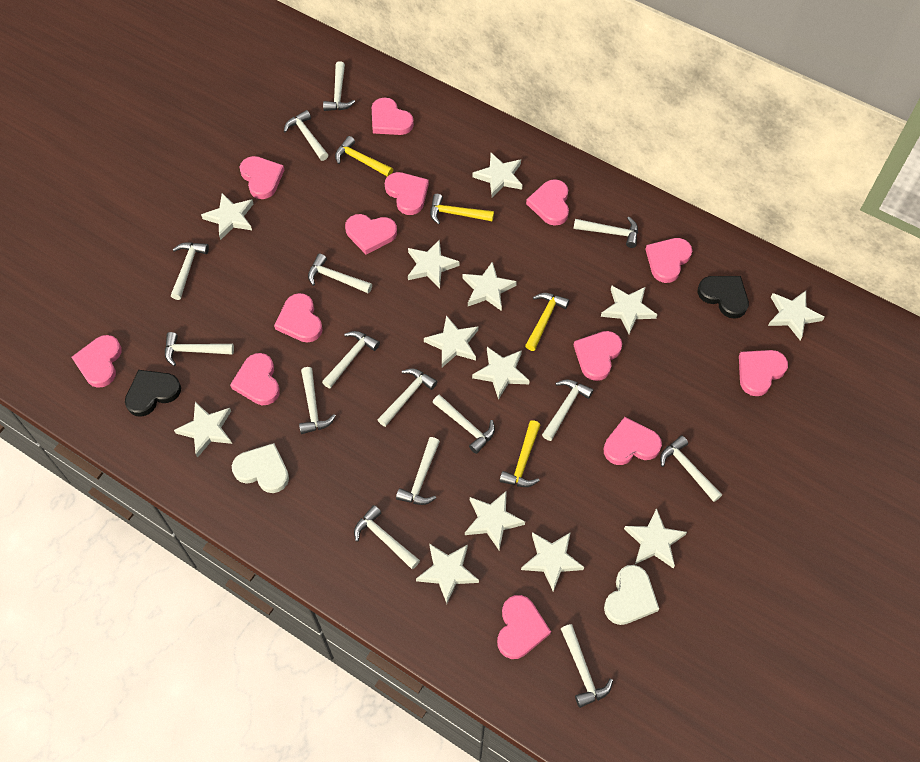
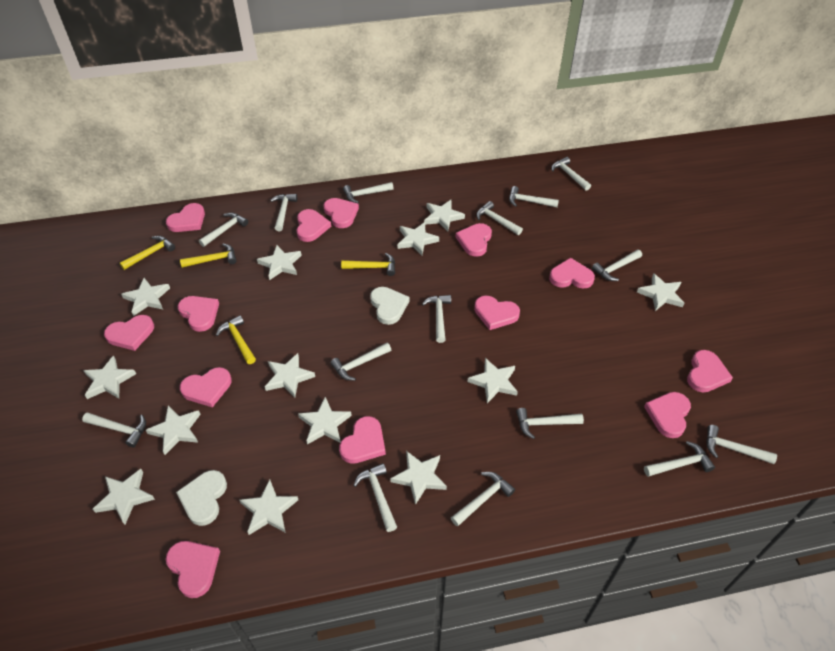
black heart: 2 -> 0

